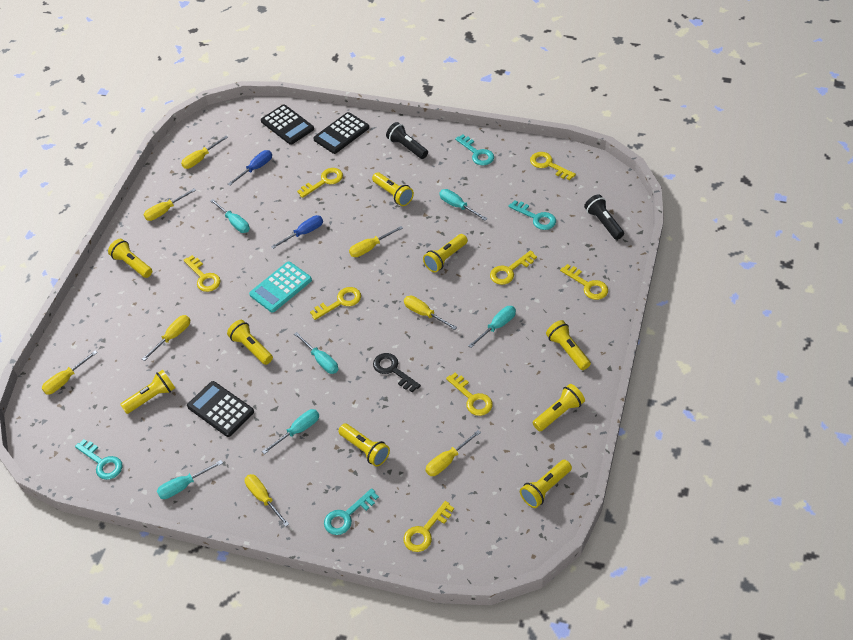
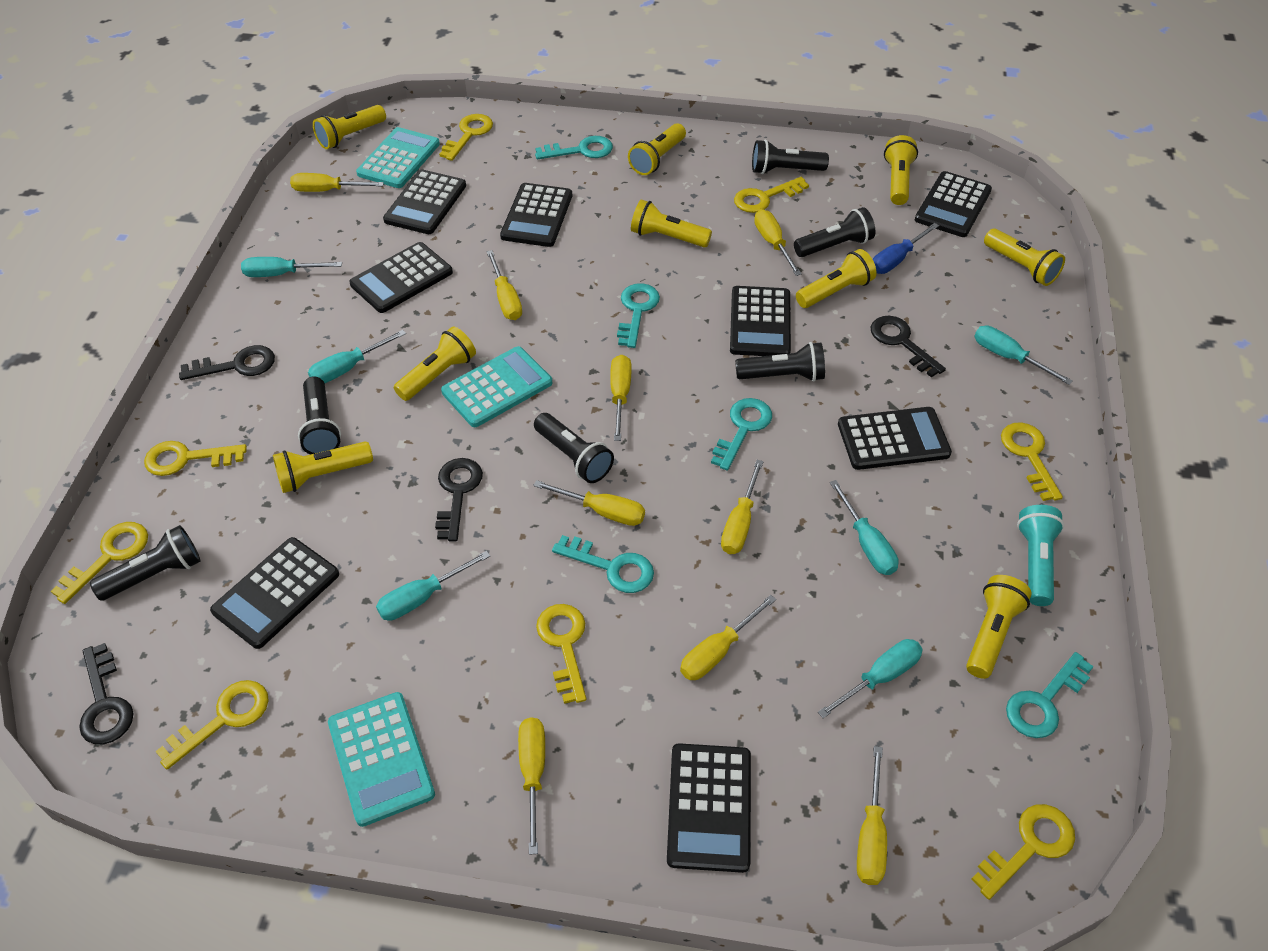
black calculator: 3 -> 8
black flashlight: 2 -> 6
black key: 1 -> 4
blue screwdriver: 2 -> 1
turquoise calculator: 1 -> 3
turquoise flashlight: 0 -> 1
turquoise key: 4 -> 5
yellow screwdriver: 8 -> 9

